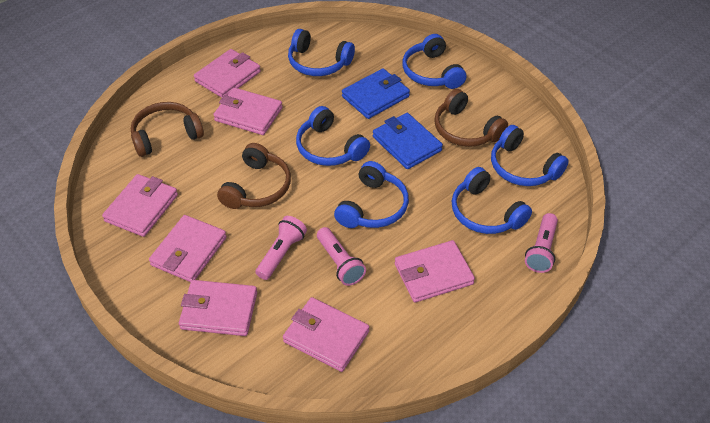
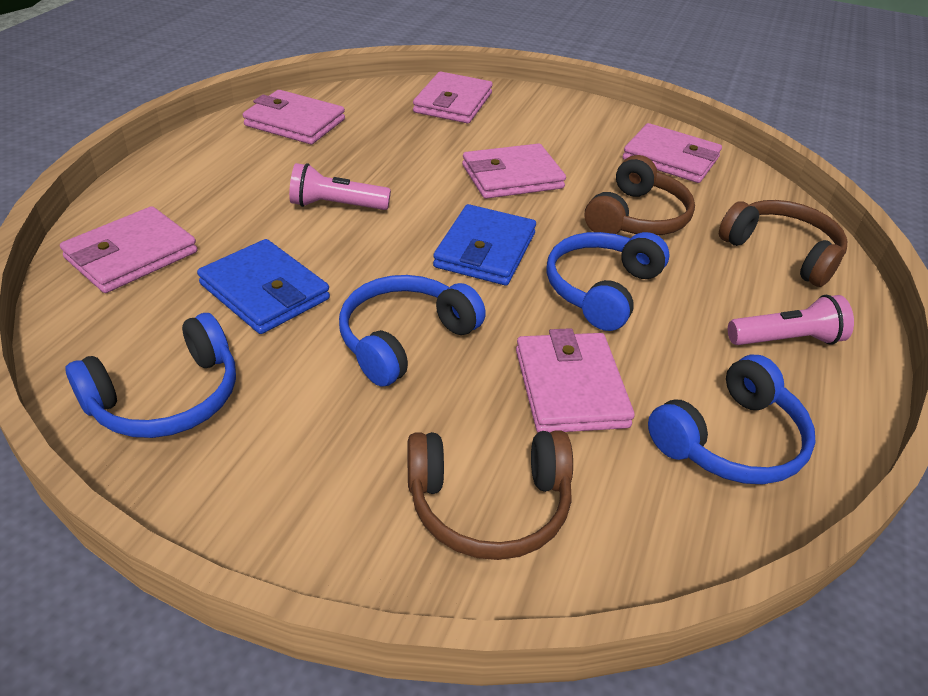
blue headphones: 6 -> 4
pink flashlight: 3 -> 2
pink wallet: 7 -> 6

